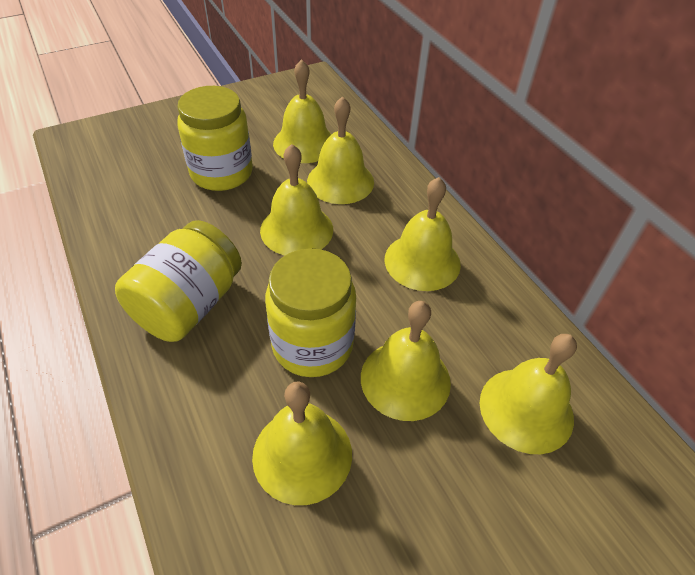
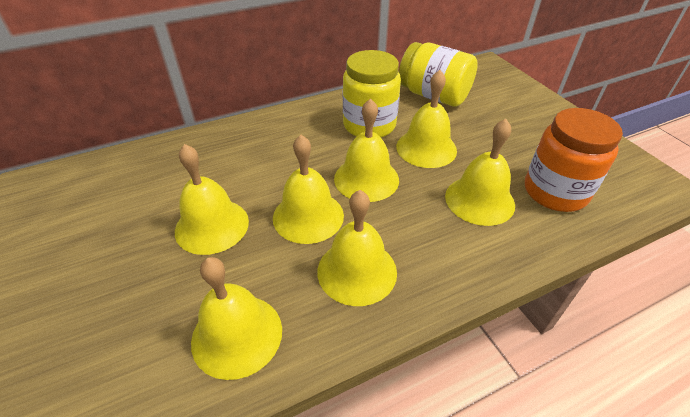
orange jar: 0 -> 1
yellow jar: 3 -> 2

